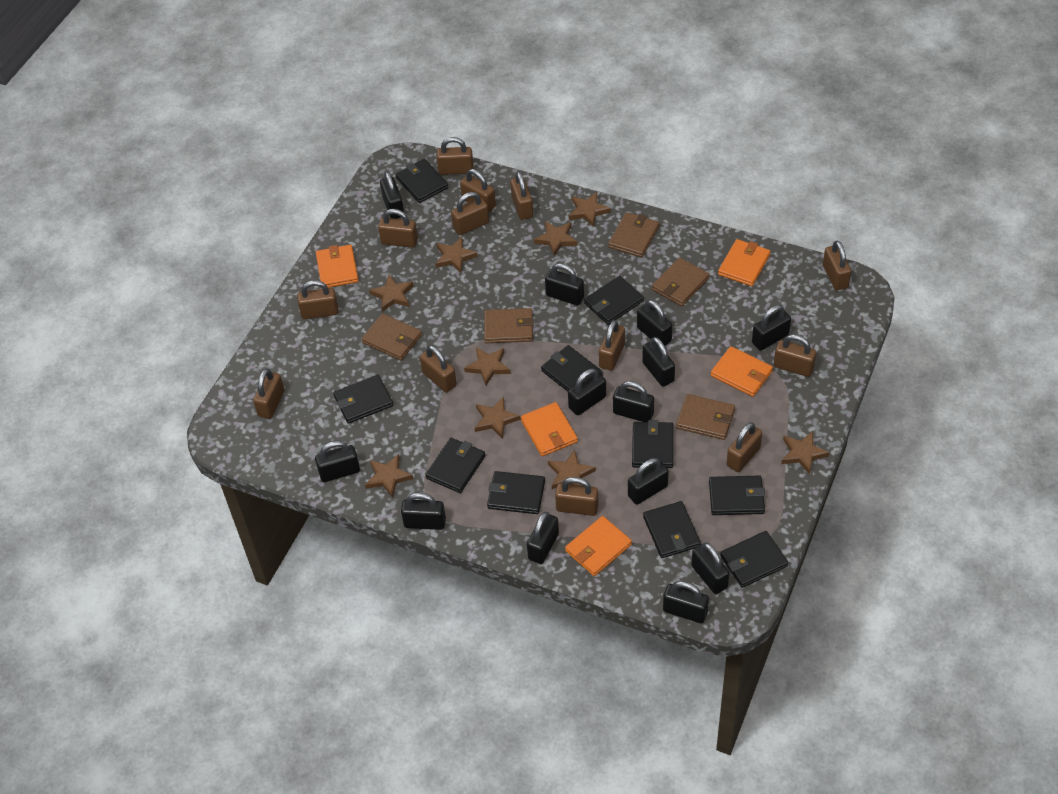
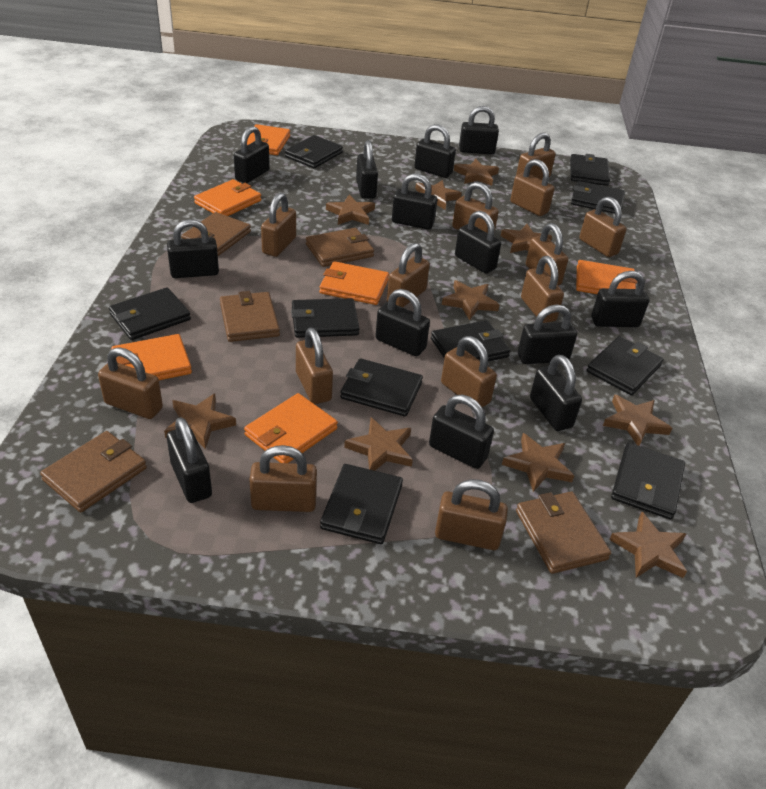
brown star: 9 -> 10
orange wallet: 5 -> 6

